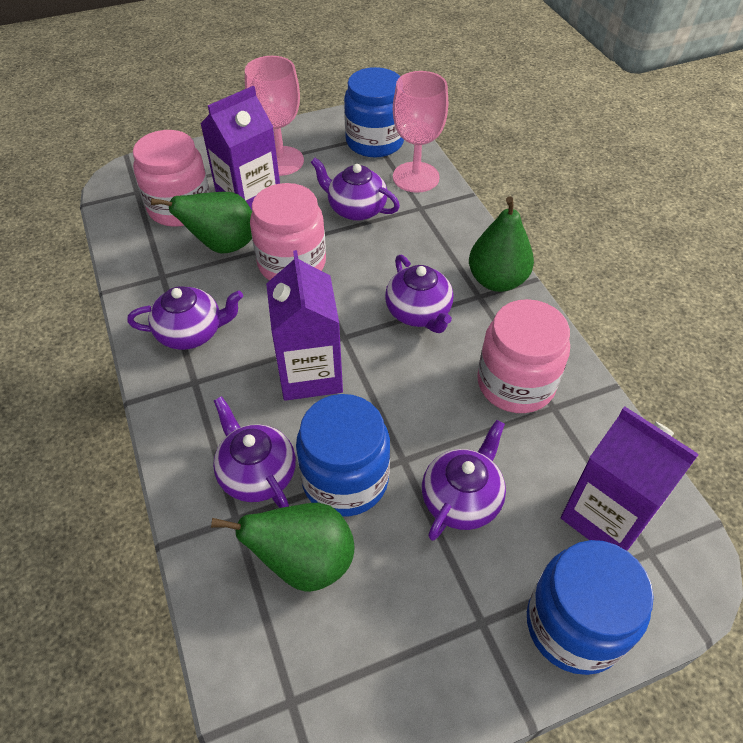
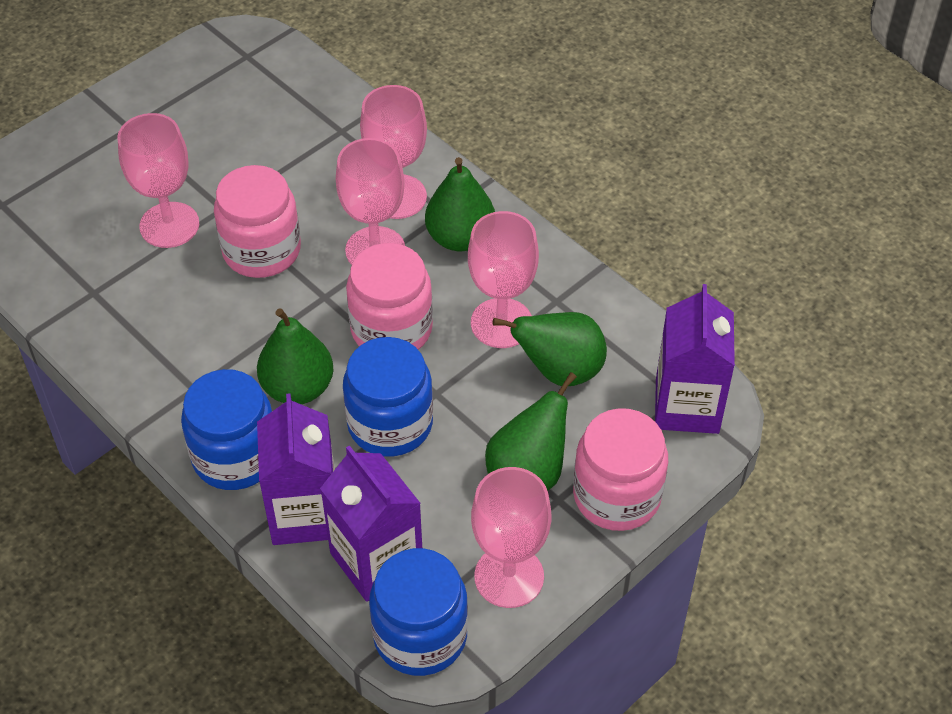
green pear: 3 -> 4
pink goblet: 2 -> 5
purple teapot: 5 -> 0

